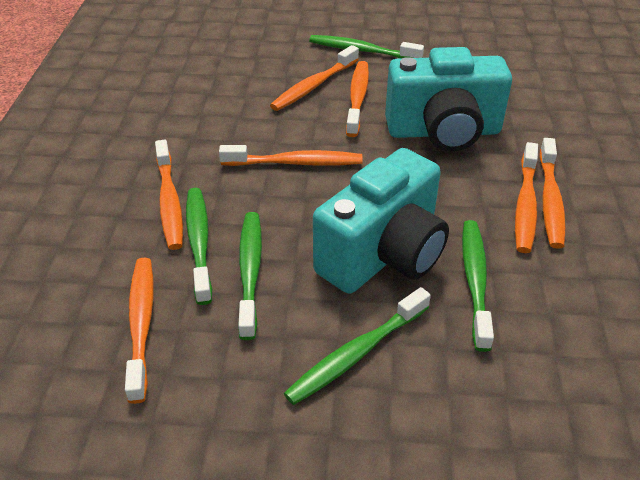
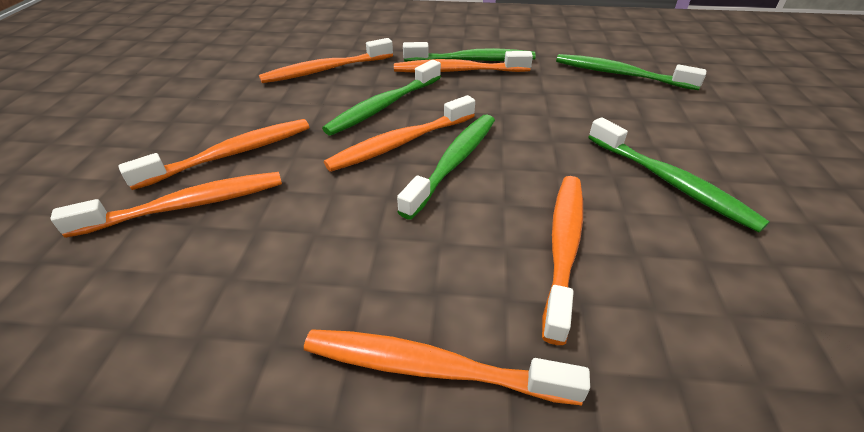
turquoise camera: 2 -> 0

